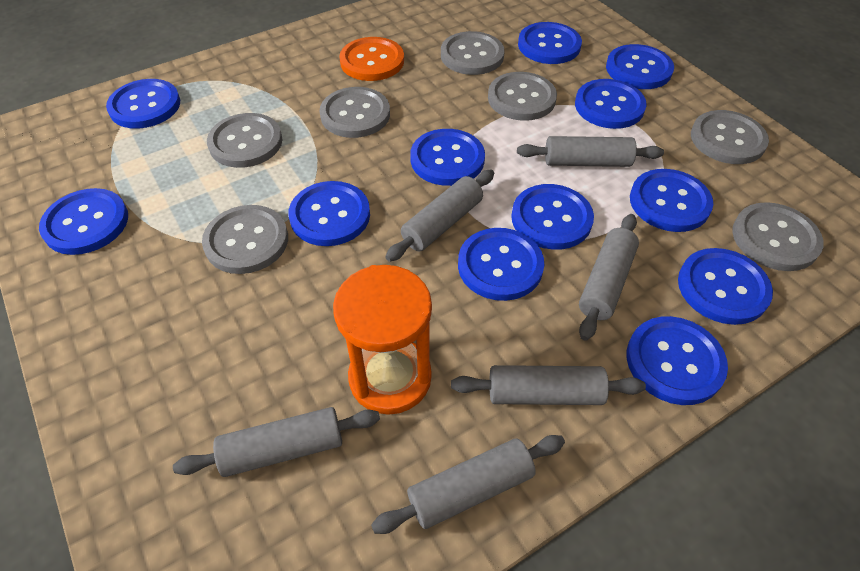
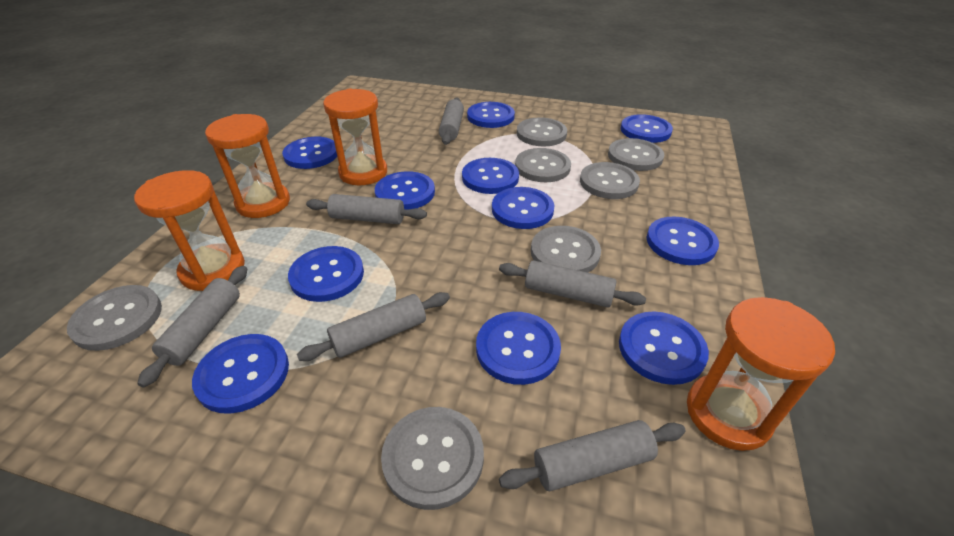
blue button: 12 -> 11
orange button: 1 -> 0
orange hourglass: 1 -> 4

